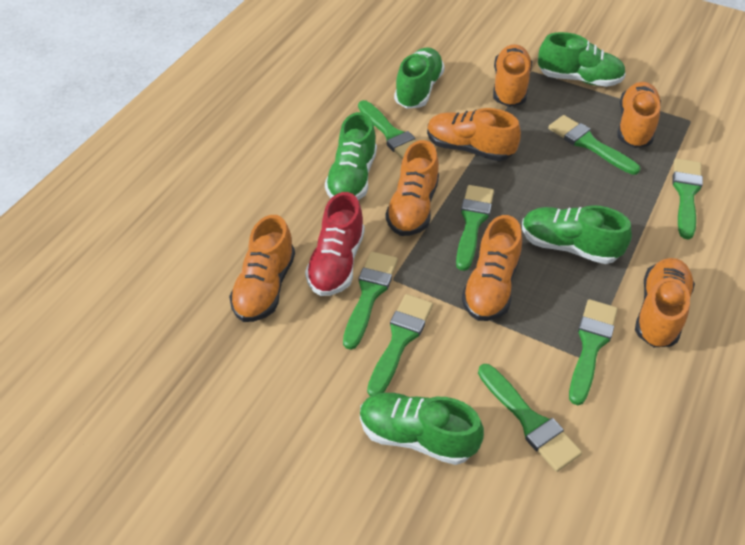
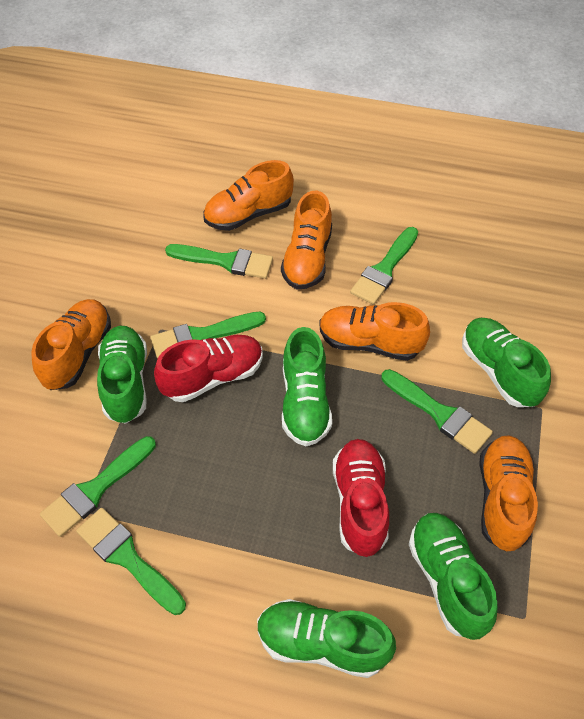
green brush: 8 -> 6
orange shoe: 7 -> 5
red shoe: 1 -> 2

